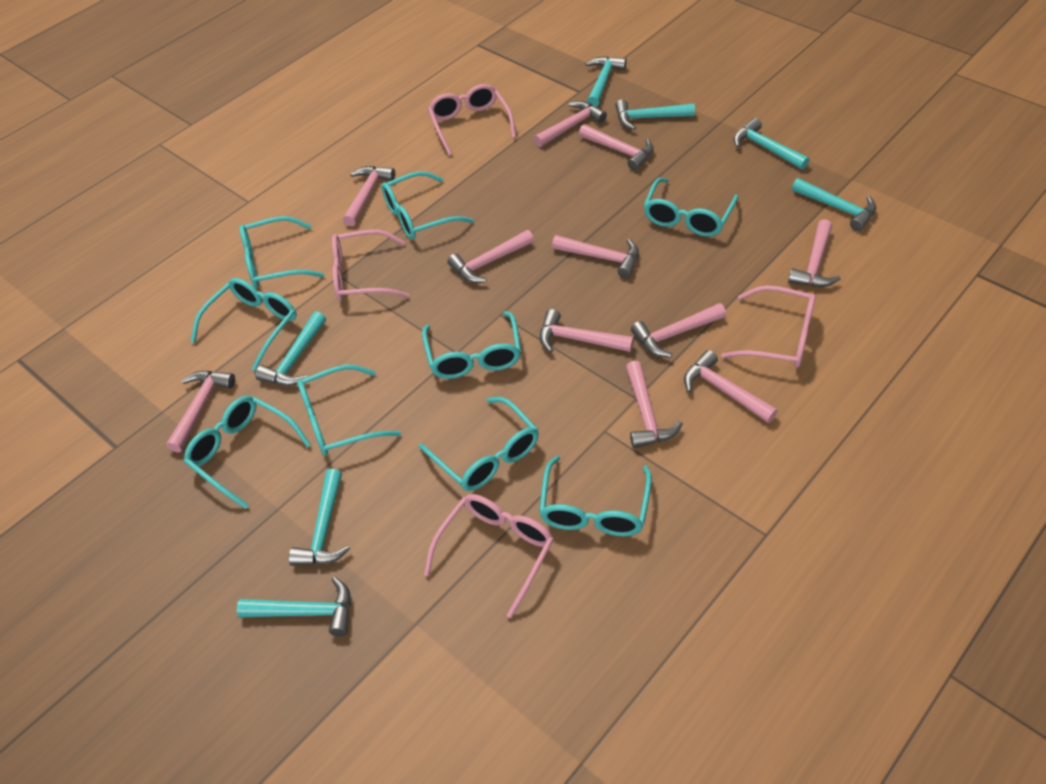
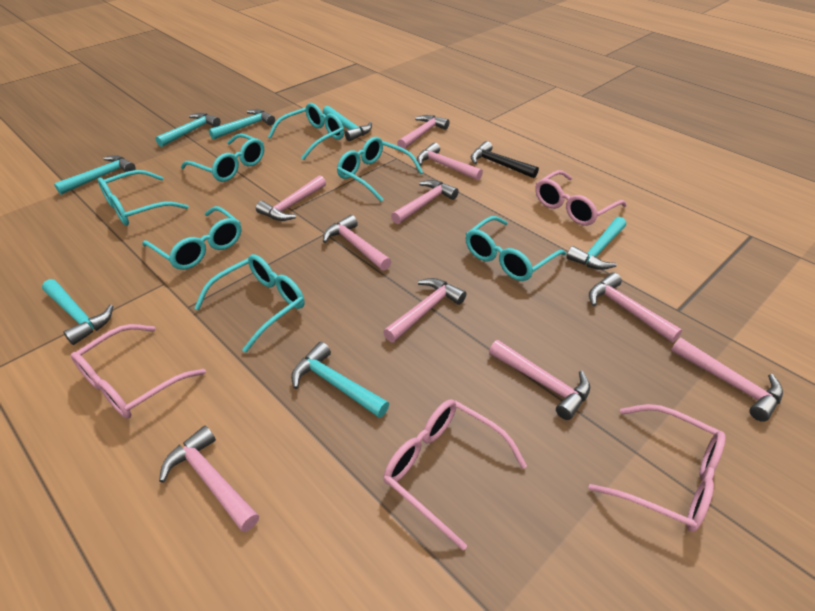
black hammer: 0 -> 1
pink hammer: 11 -> 10
turquoise glasses: 9 -> 7

